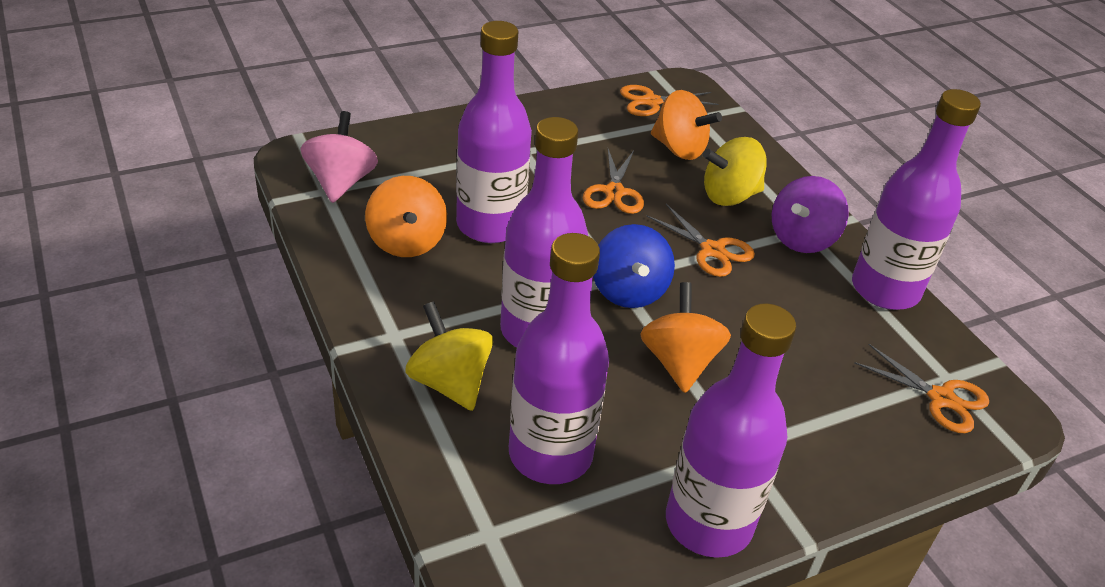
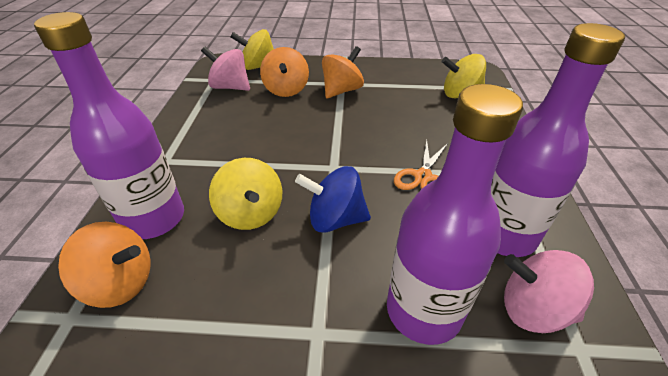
orange scissors: 4 -> 1
pink spinning top: 1 -> 2
purple bottle: 5 -> 3
purple spinning top: 1 -> 0
yellow spinning top: 2 -> 3

